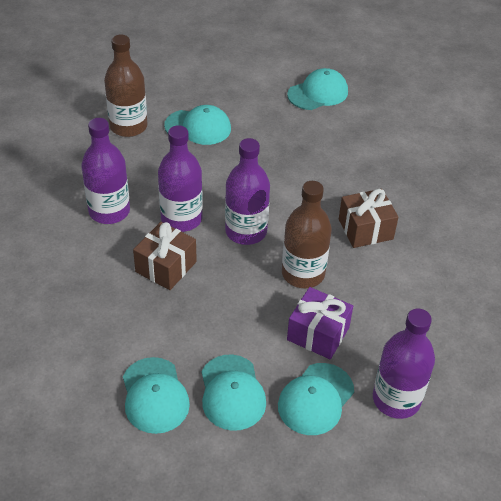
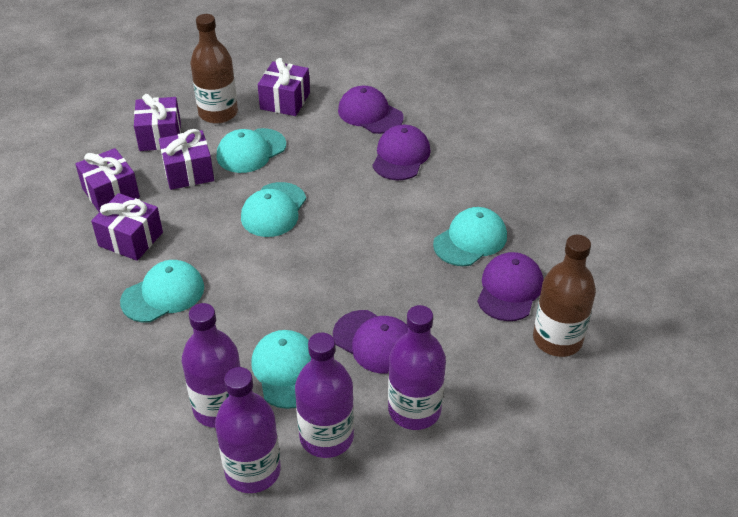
brown gift: 2 -> 0
purple cap: 0 -> 4
purple gift: 1 -> 5

